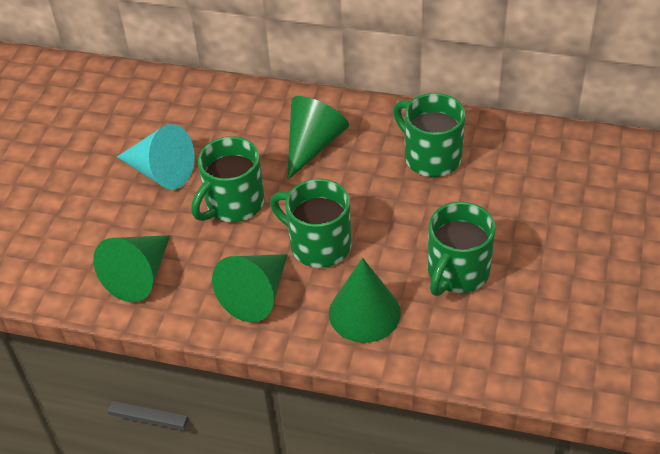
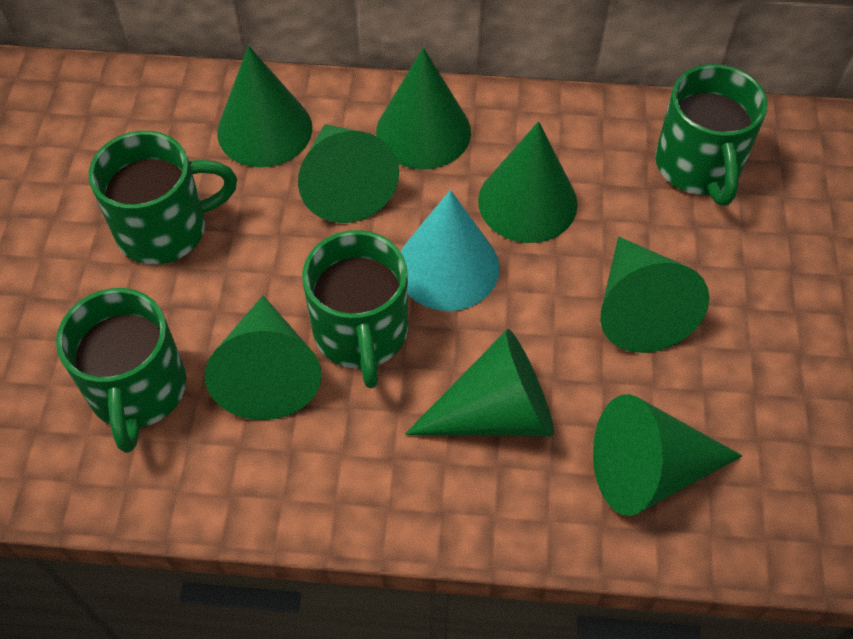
green cone: 4 -> 8

